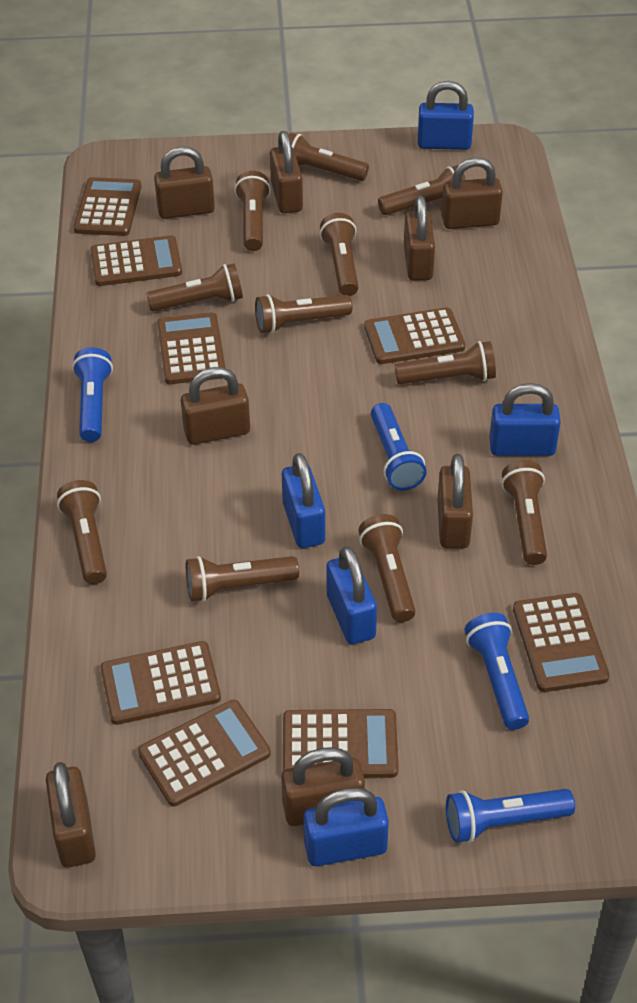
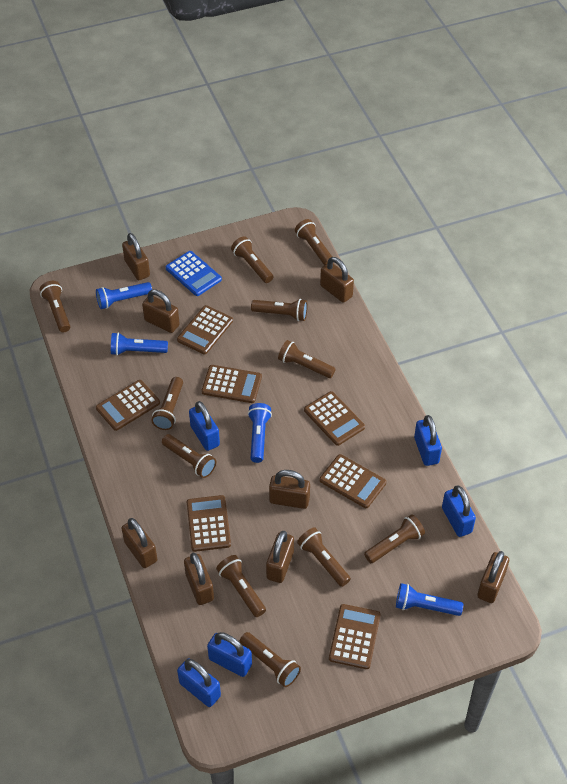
blue calculator: 0 -> 1
brown calculator: 8 -> 7

